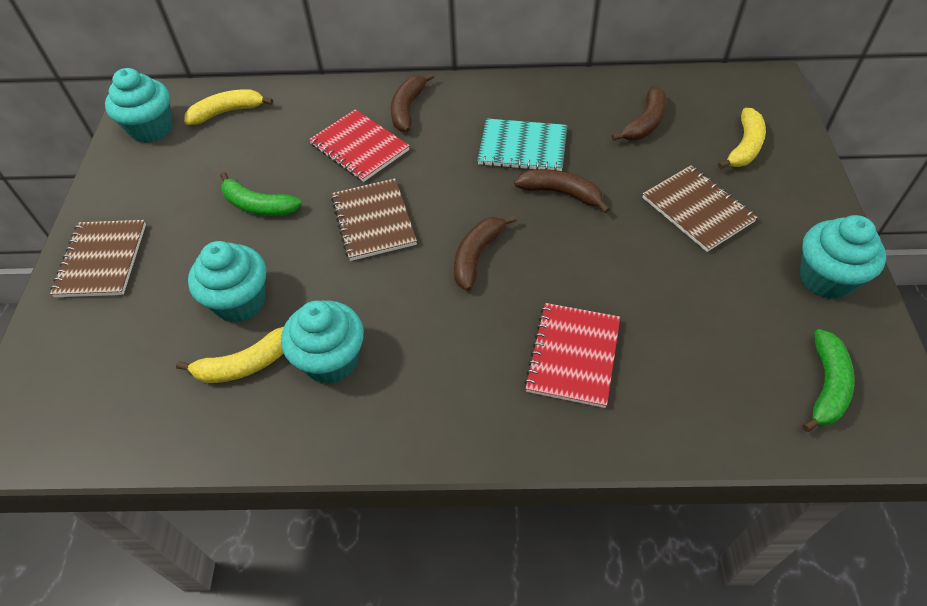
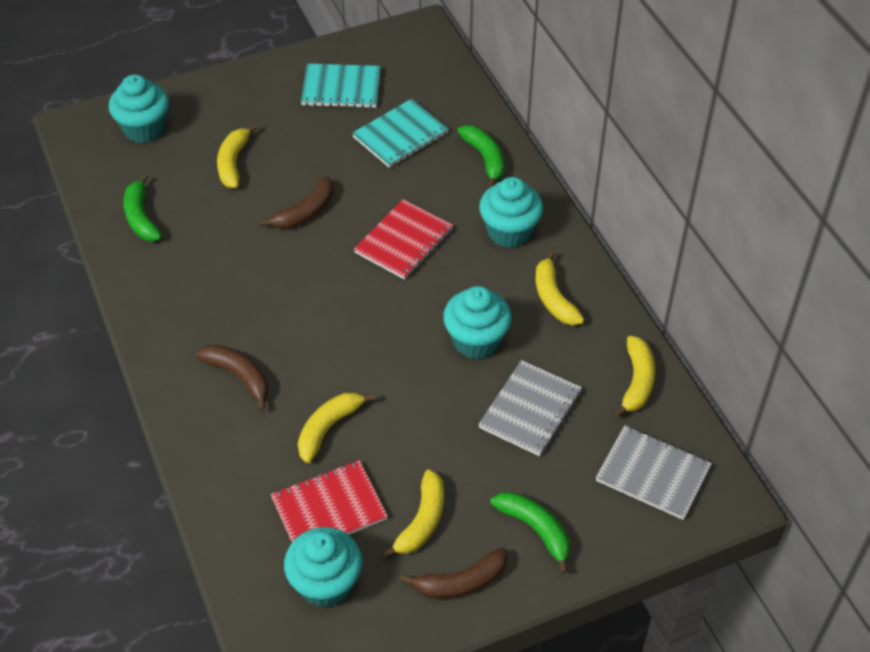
brown banana: 4 -> 3
brown notebook: 3 -> 0
green banana: 2 -> 3
grey notebook: 0 -> 2
turquoise notebook: 1 -> 2
yellow banana: 3 -> 5

